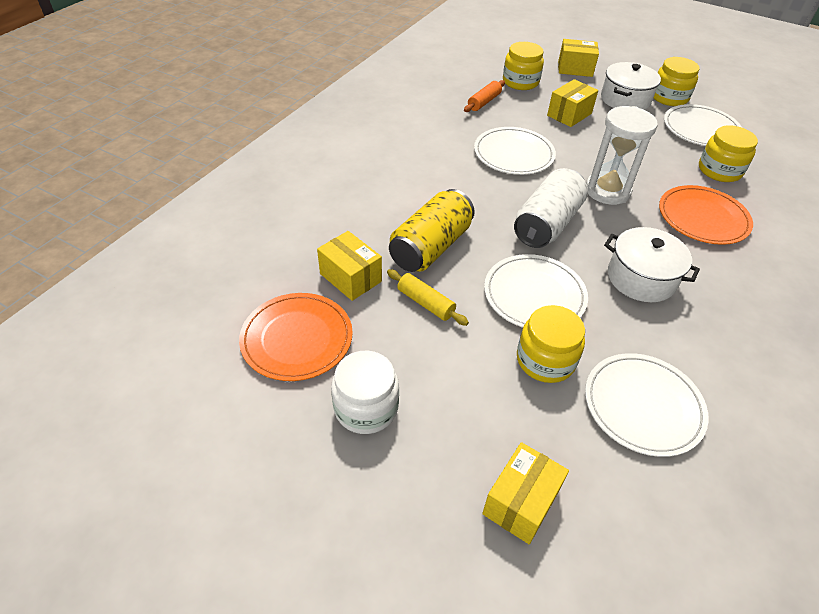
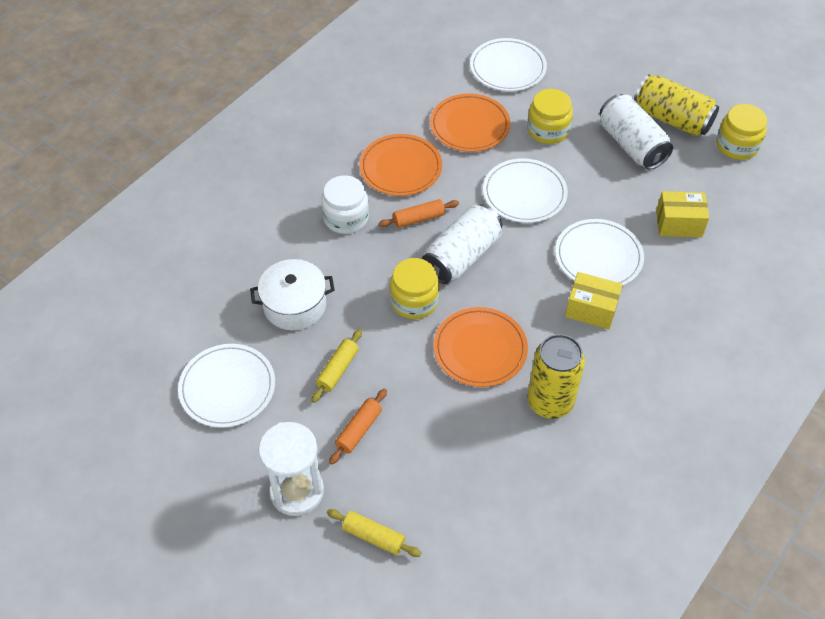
orange plate: 2 -> 3
orange rolling pin: 1 -> 2
white can: 1 -> 2
white pot: 2 -> 1
yellow box: 4 -> 2
yellow can: 1 -> 2
yellow jar: 4 -> 3
yellow rolling pin: 1 -> 2

